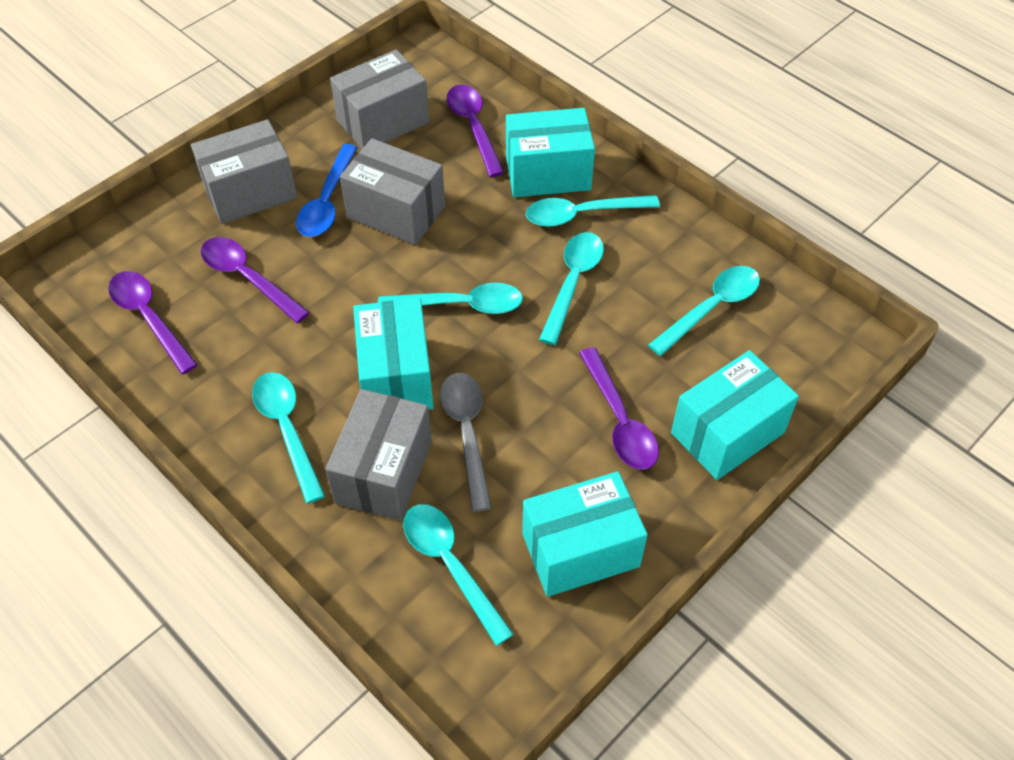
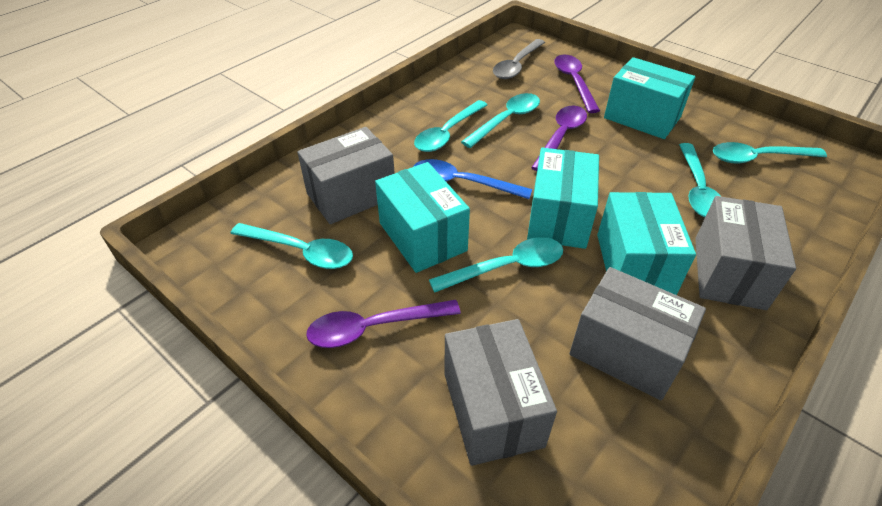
purple spoon: 4 -> 3

